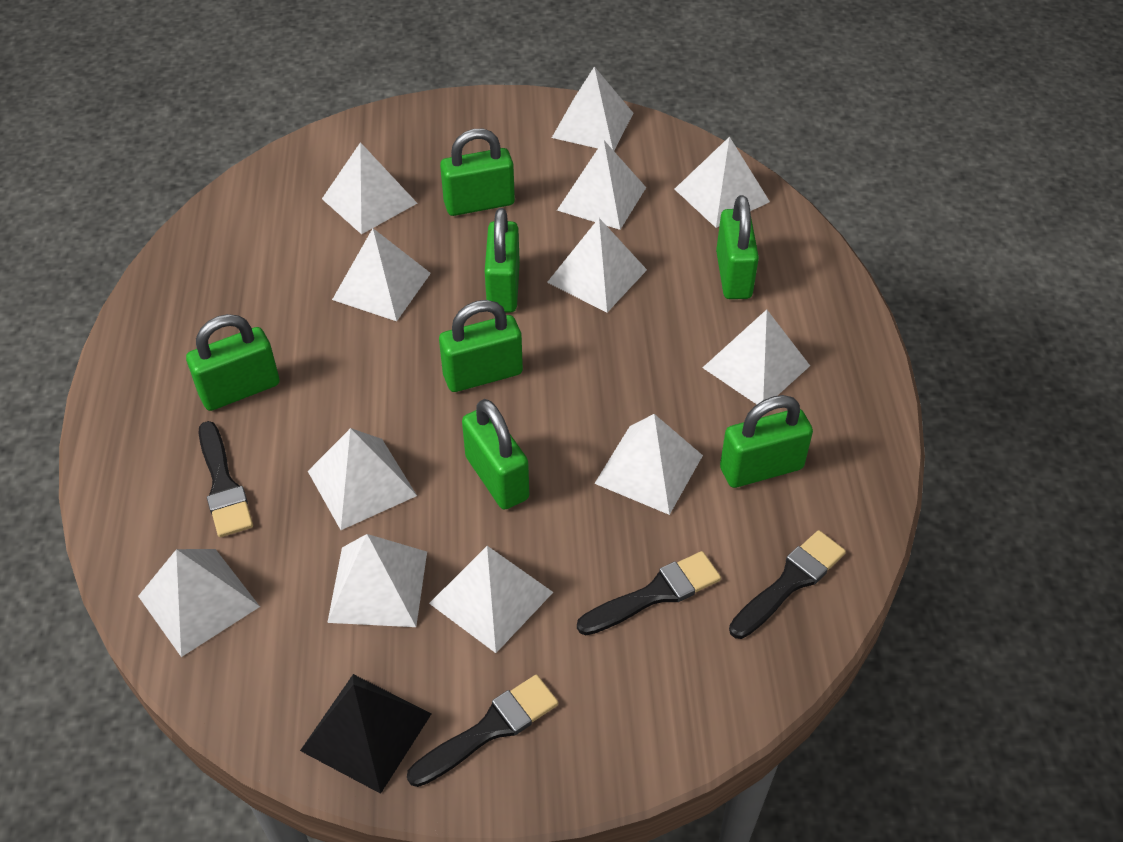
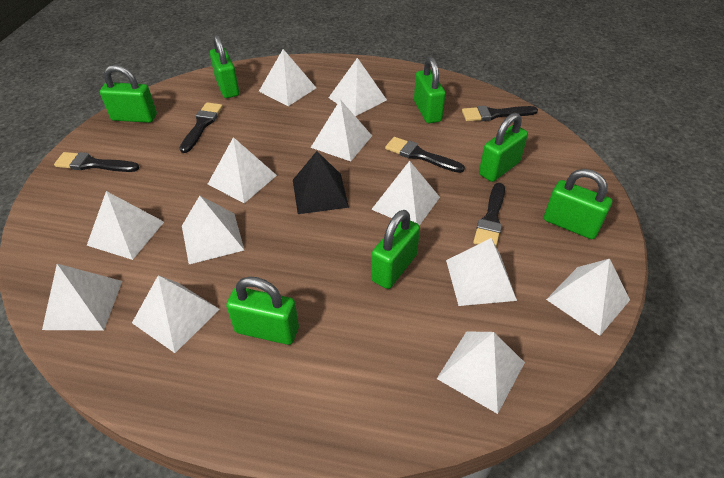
black brush: 4 -> 5

